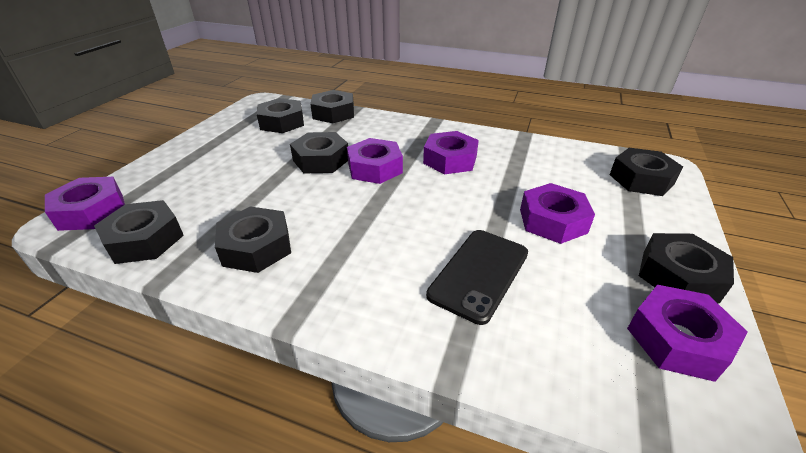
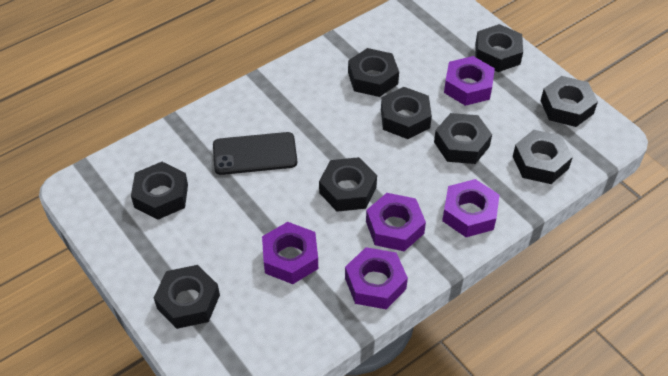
black nut: 7 -> 9

